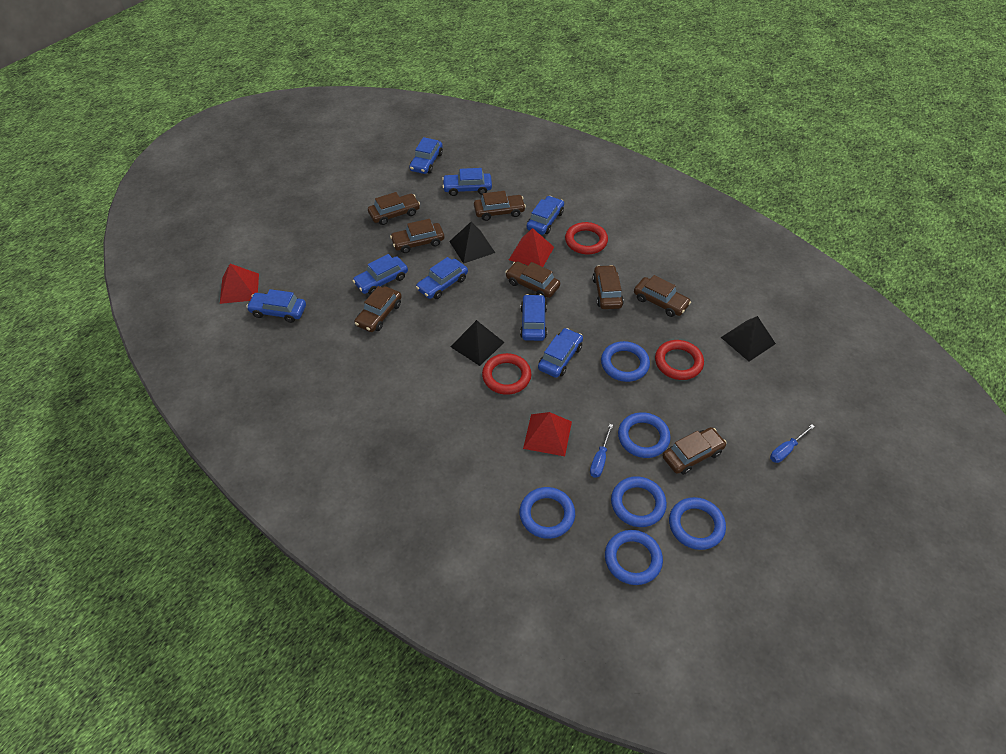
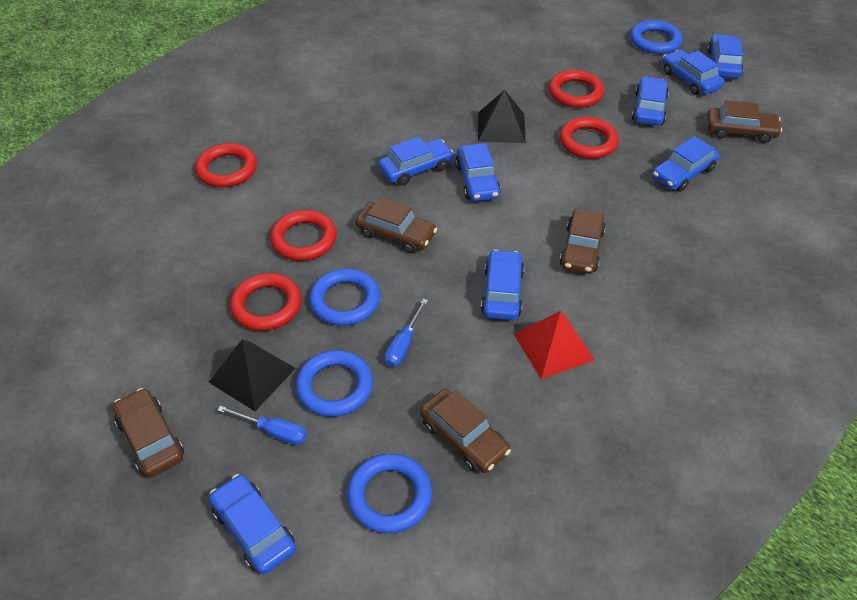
black pyramid: 3 -> 2
blue ring: 6 -> 4
brown car: 8 -> 5
red pyramid: 3 -> 1
red ring: 3 -> 5

